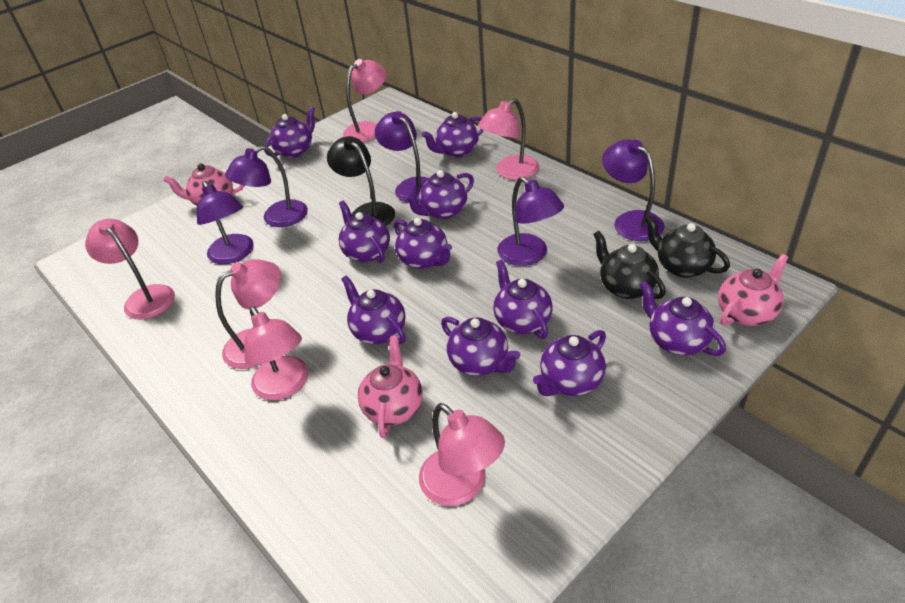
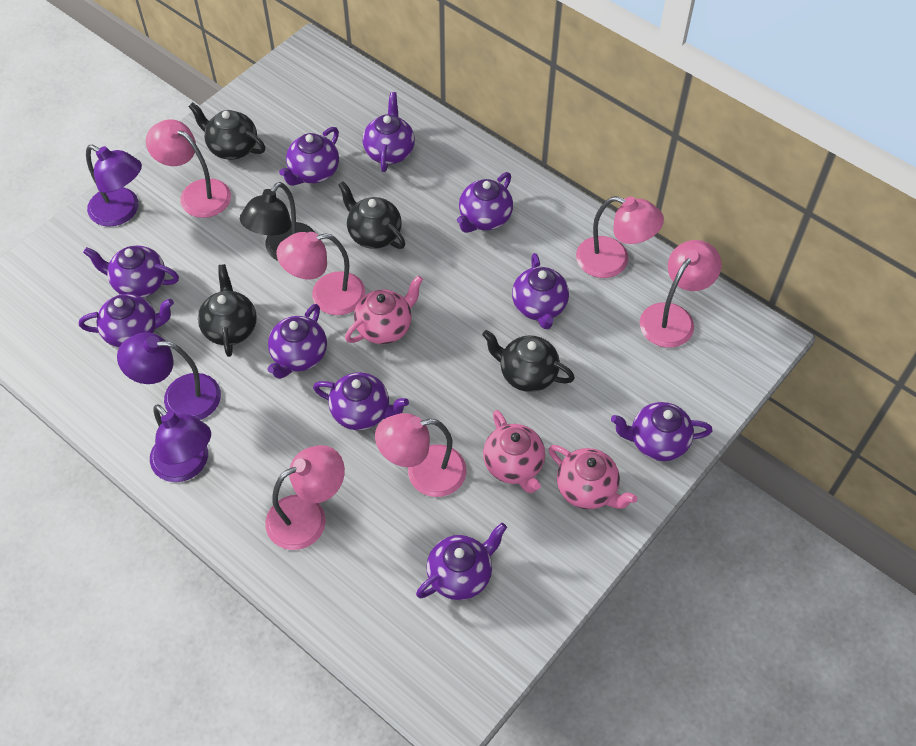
black teapot: 2 -> 4
purple lamp: 5 -> 3

